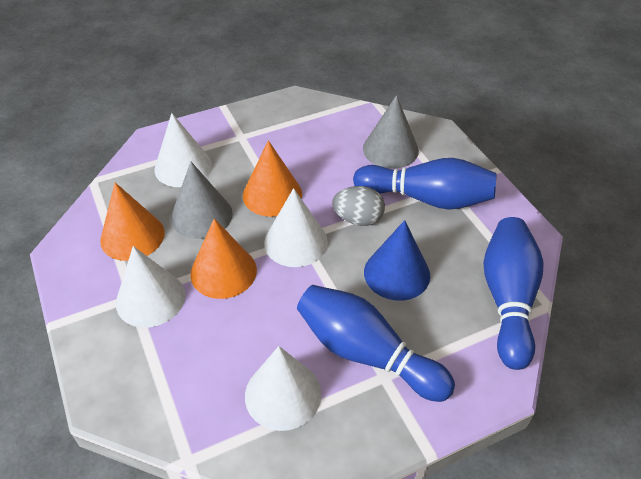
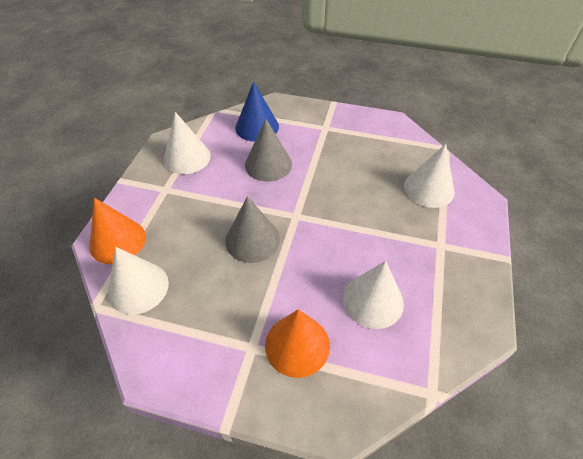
blue bowling pin: 3 -> 0
grey egg: 1 -> 0
orange cone: 3 -> 2

